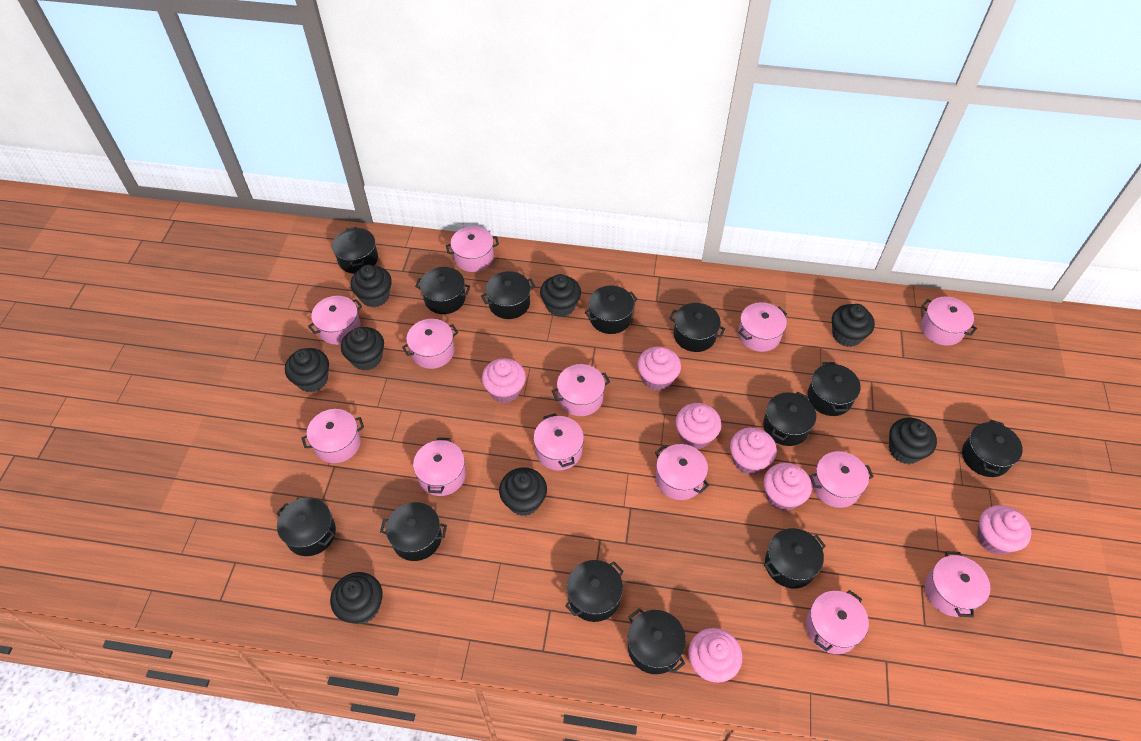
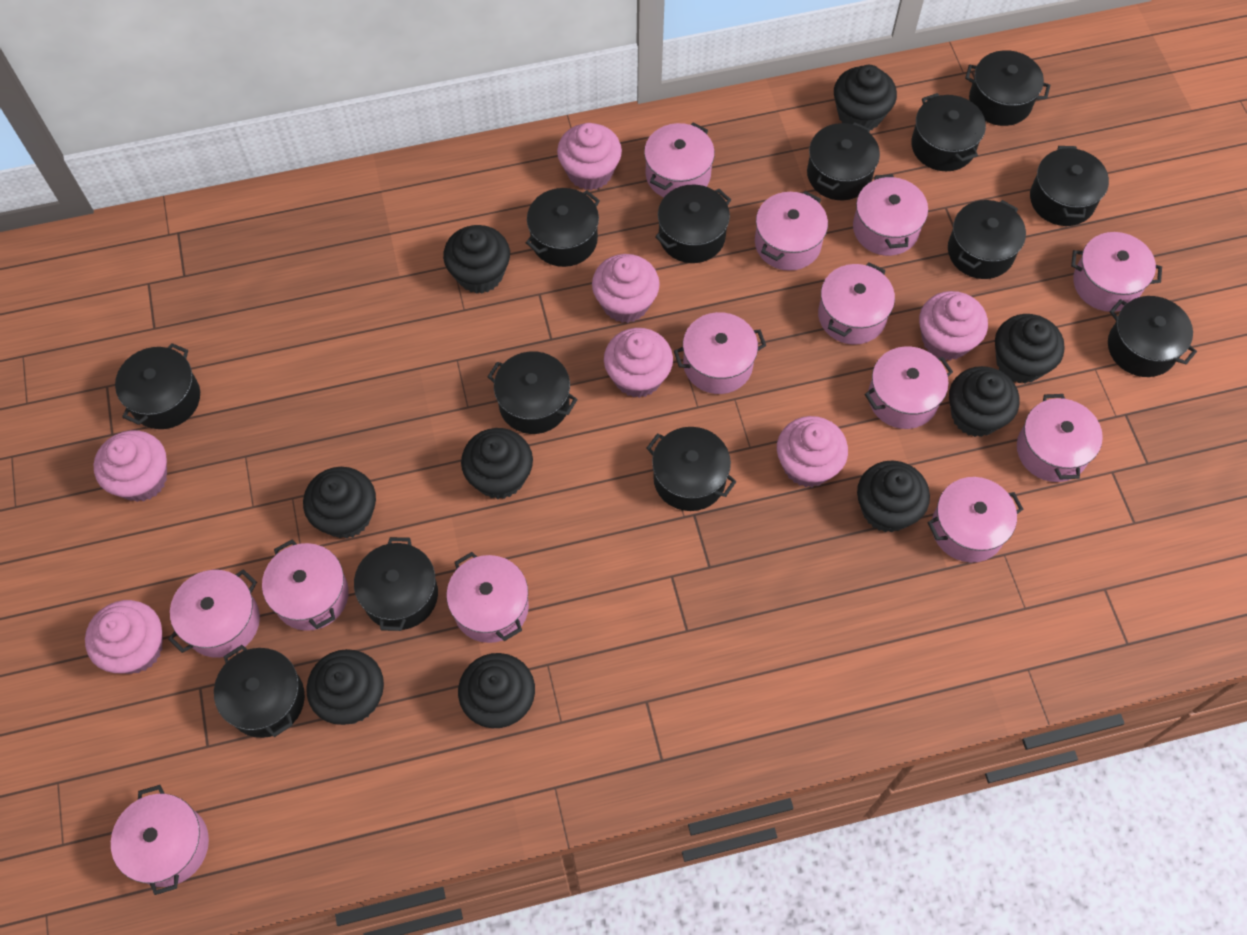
black cupcake: 8 -> 9

